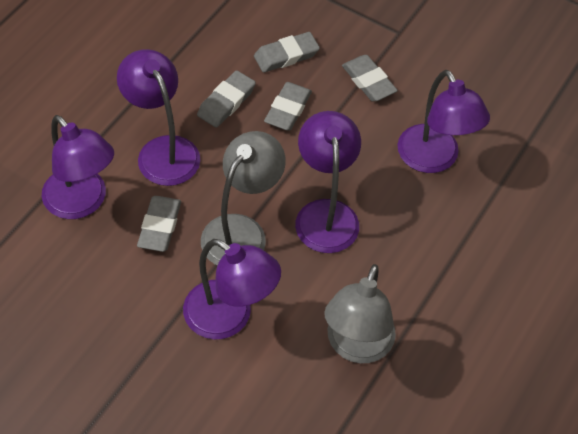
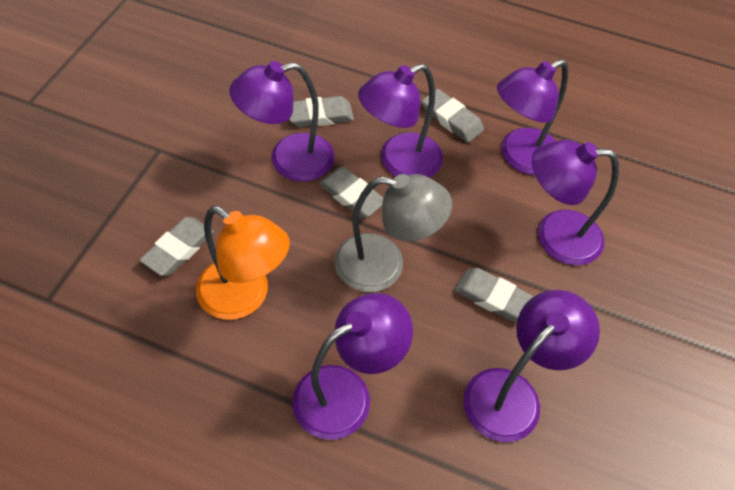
grey lamp: 2 -> 1
orange lamp: 0 -> 1
purple lamp: 5 -> 6

